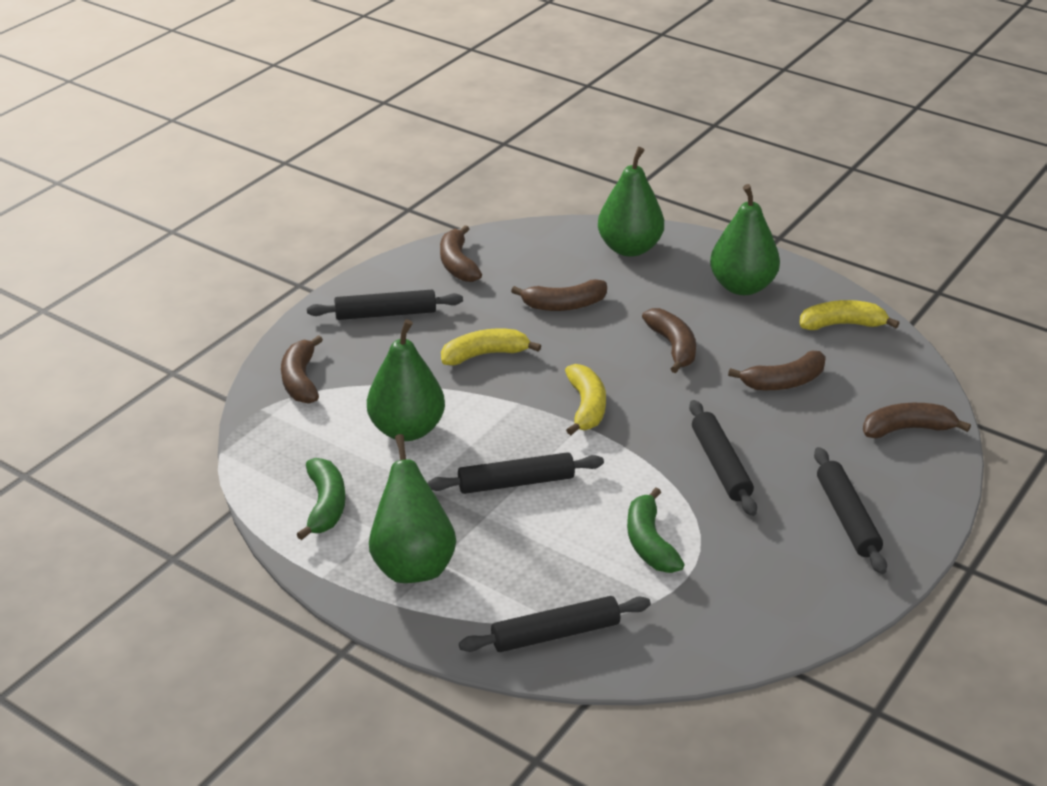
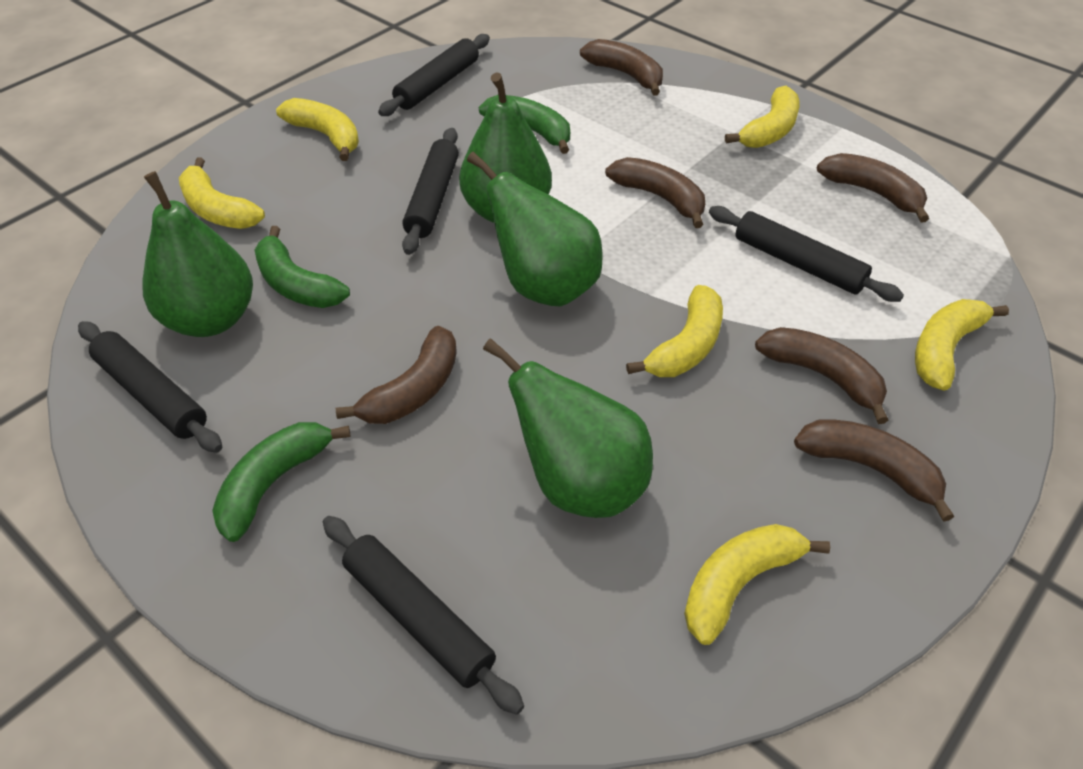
green banana: 2 -> 3
yellow banana: 3 -> 6

